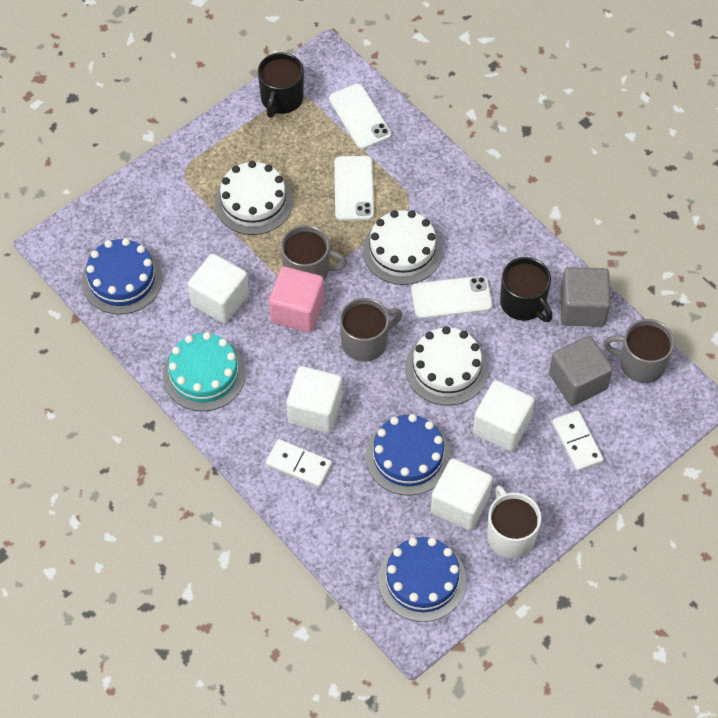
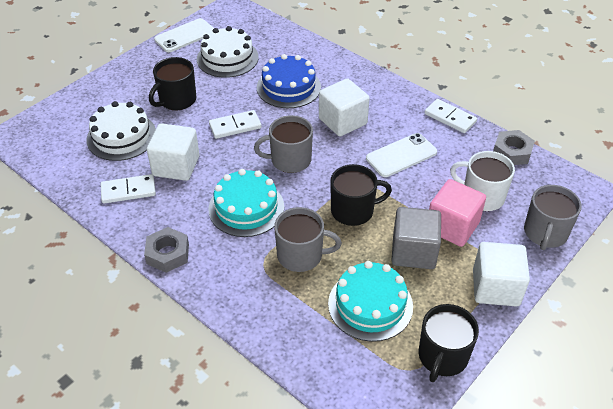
black mug: 2 -> 3
blue cake: 3 -> 1
grey cube: 2 -> 1
grey nut: 0 -> 2
turquoise cake: 1 -> 2
white cake: 3 -> 2
white cube: 4 -> 3
white domino: 2 -> 3
white phone: 3 -> 2

